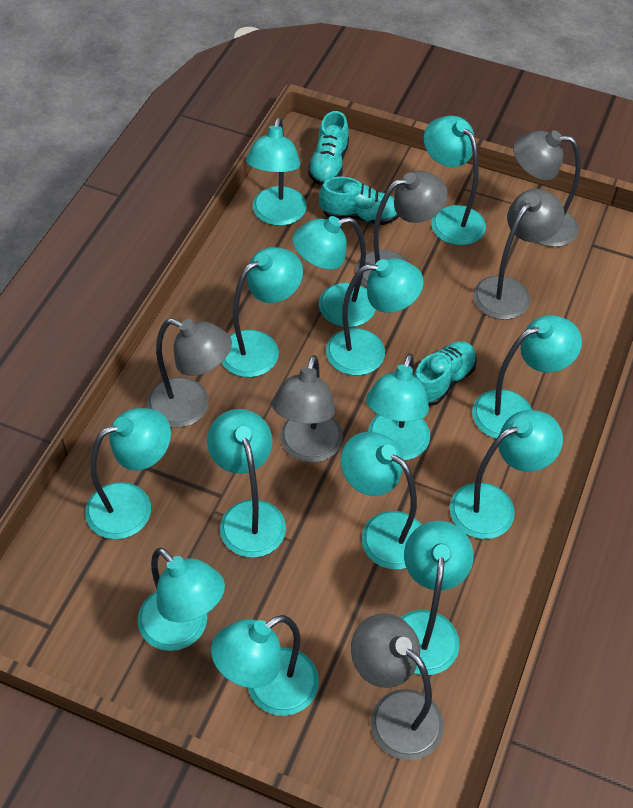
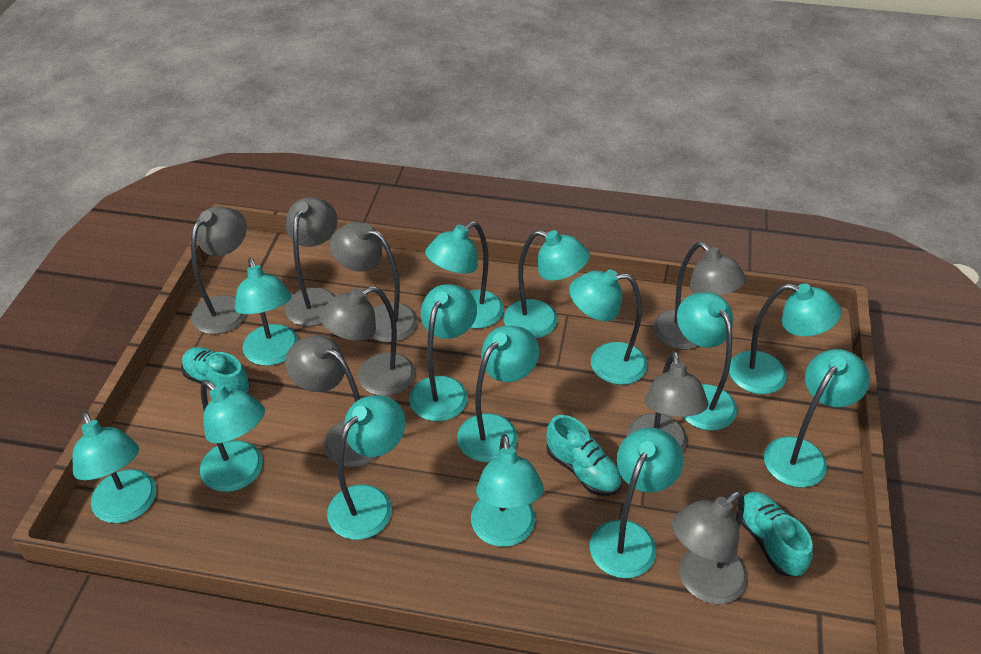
grey lamp: 6 -> 8

